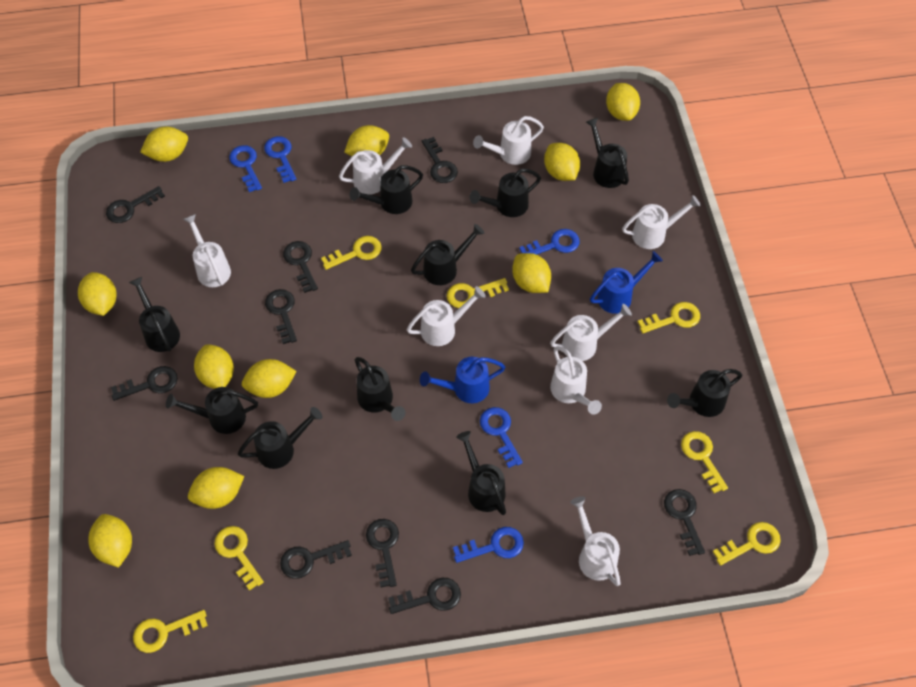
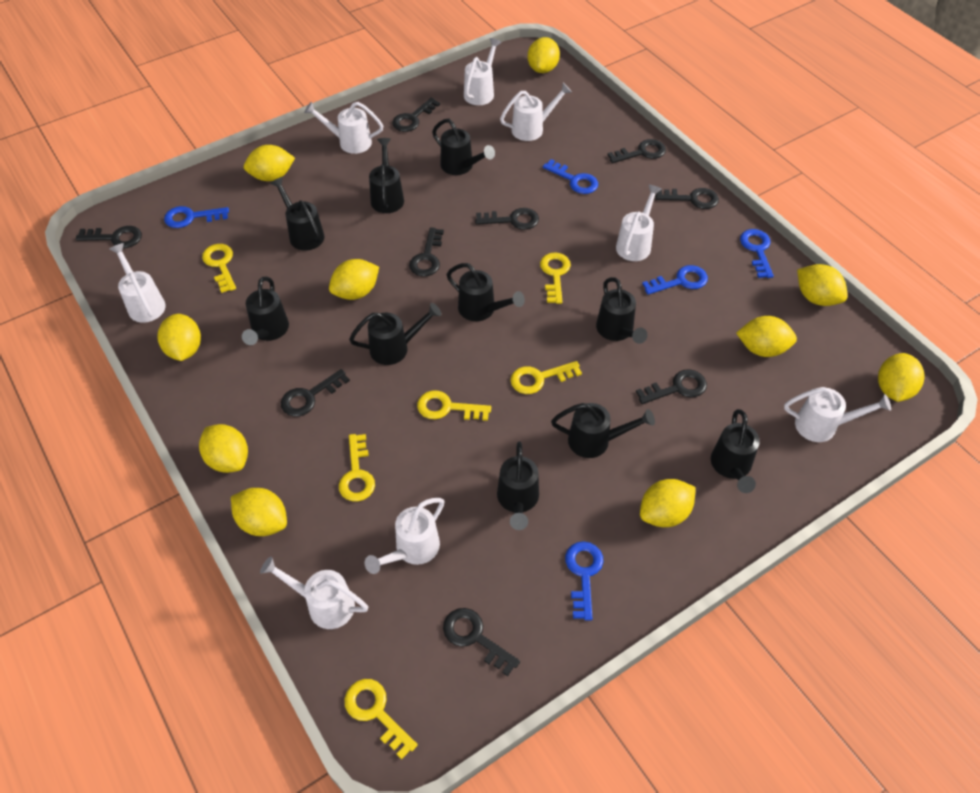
blue watering can: 2 -> 0
yellow key: 7 -> 6

